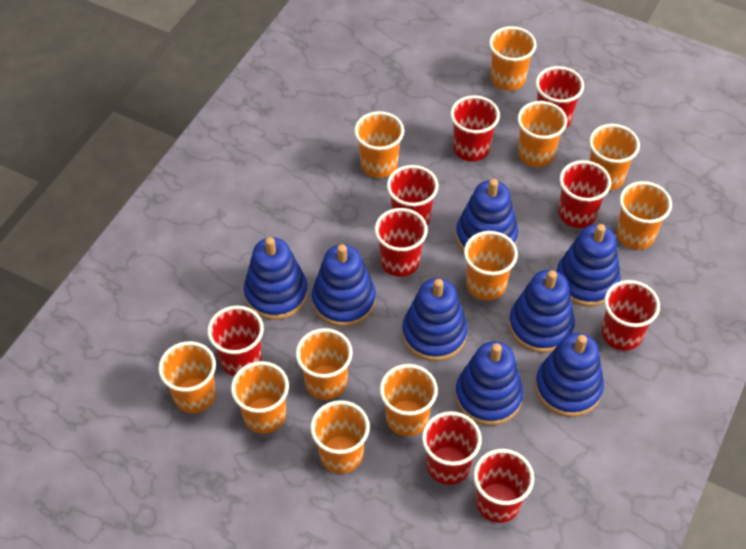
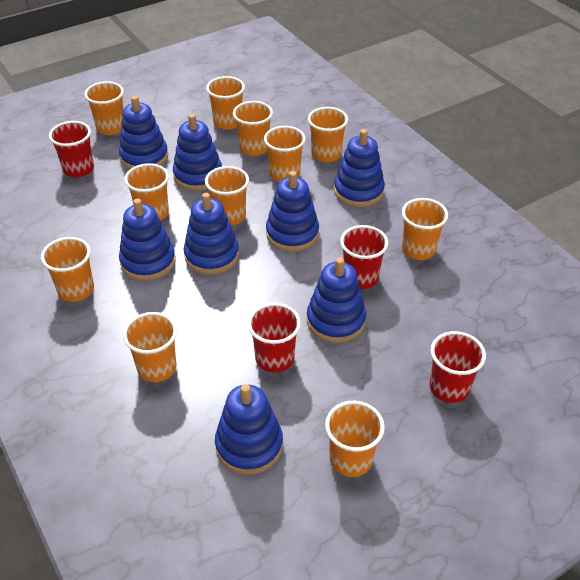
red cup: 9 -> 4

